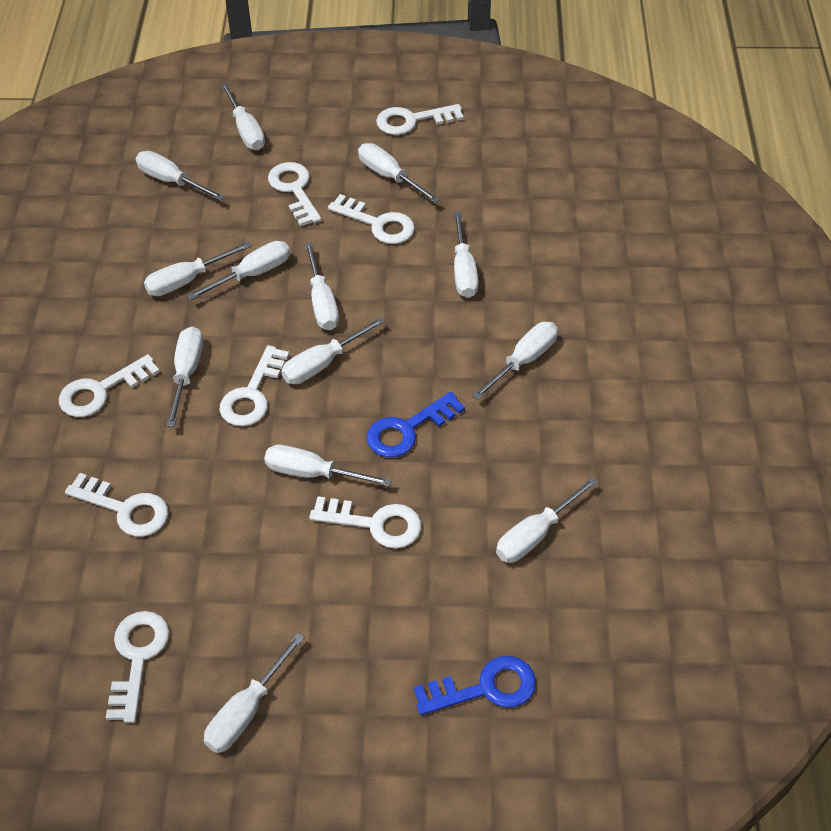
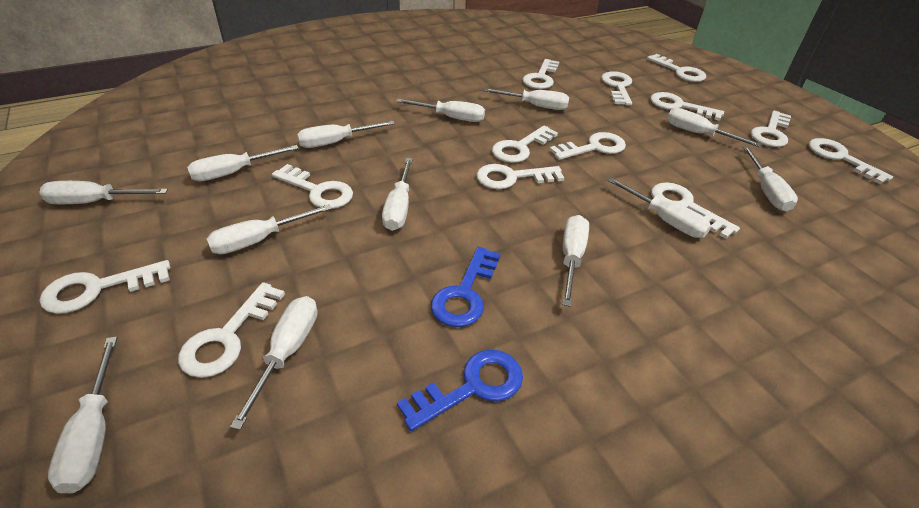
white key: 8 -> 13

